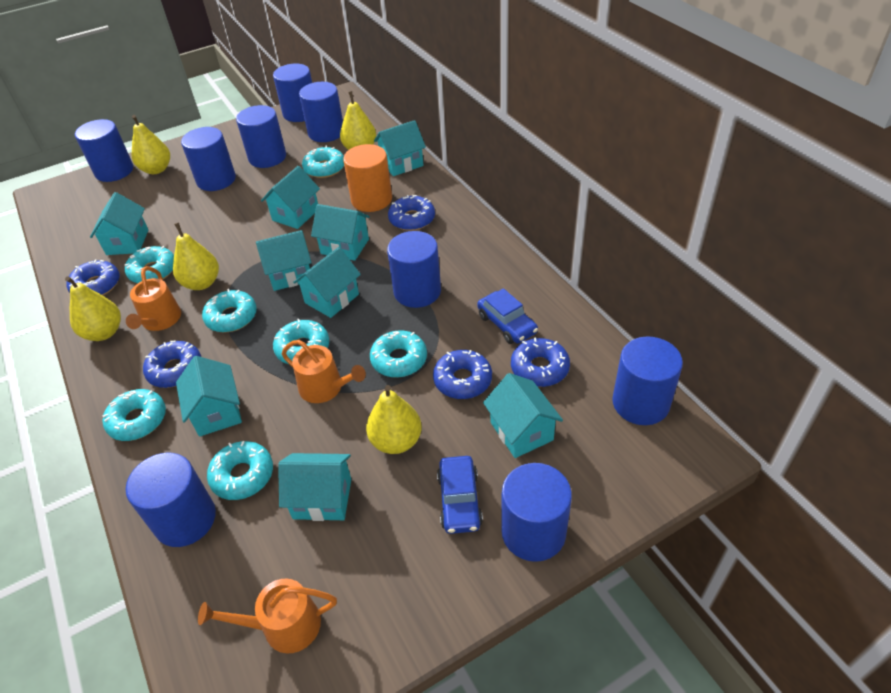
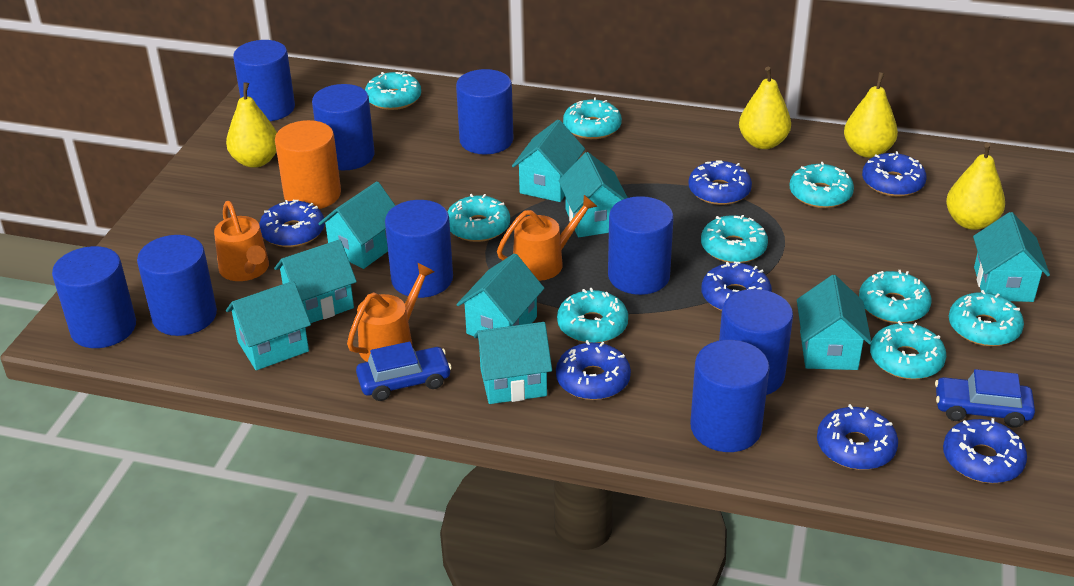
blue donut: 5 -> 7
turquoise donut: 7 -> 9
yellow pear: 5 -> 4

